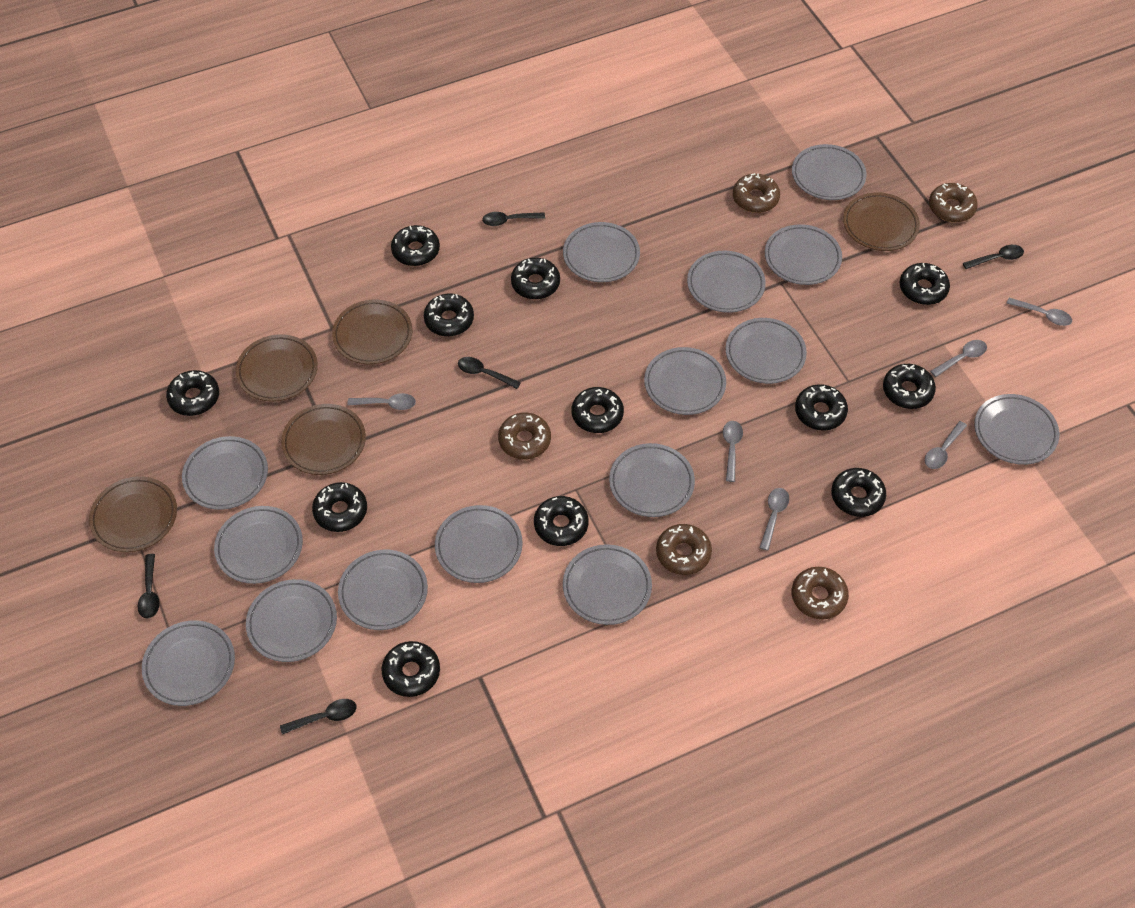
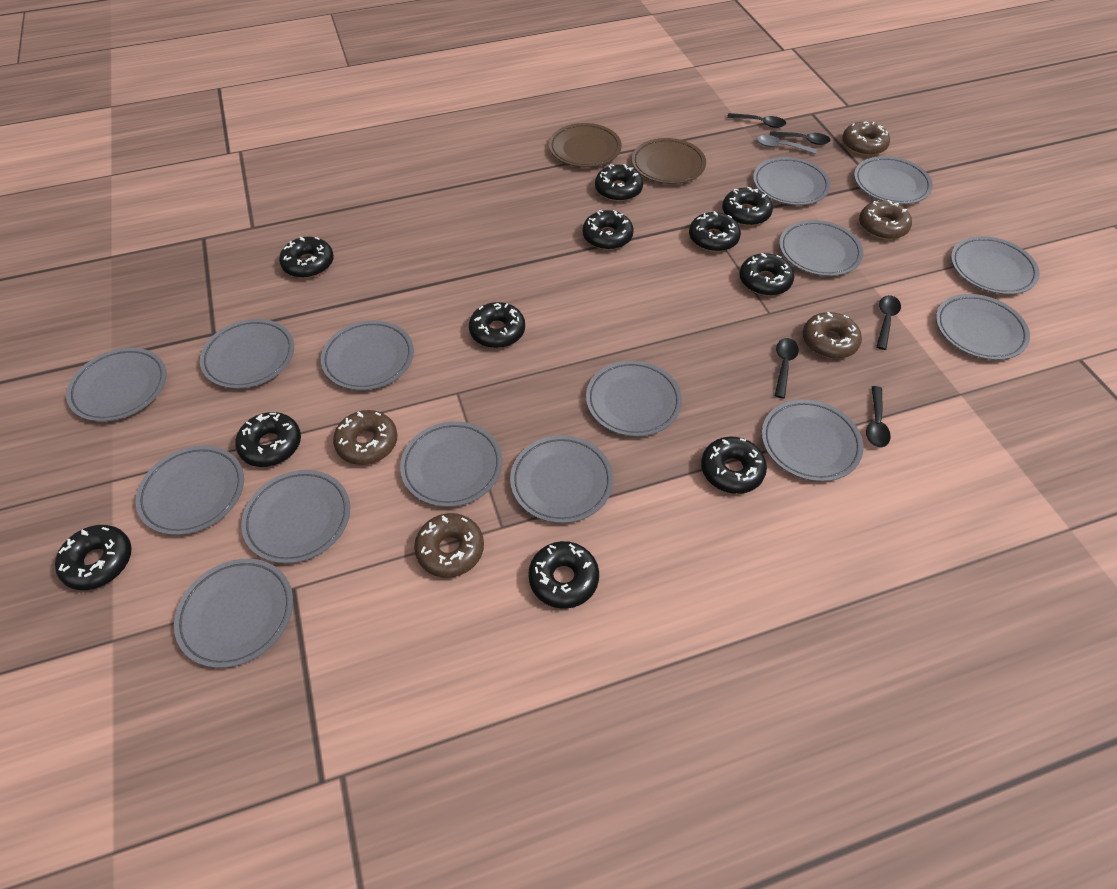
black donut: 12 -> 11
brown plate: 5 -> 2
grey spoon: 6 -> 1

